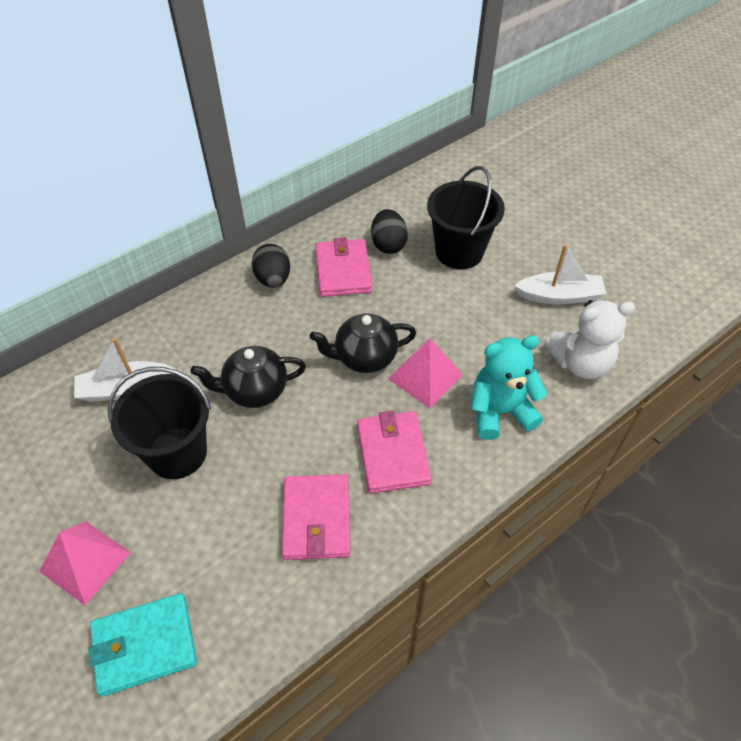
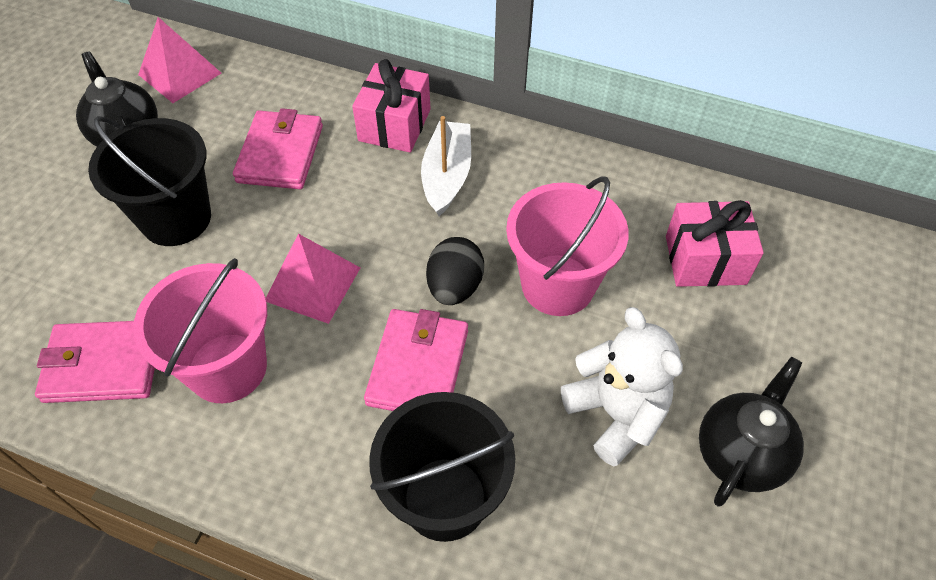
black egg: 2 -> 1
pink bucket: 0 -> 2
pink gift: 0 -> 2
turquoise teddy bear: 1 -> 0
turquoise wallet: 1 -> 0
white boat: 2 -> 1

